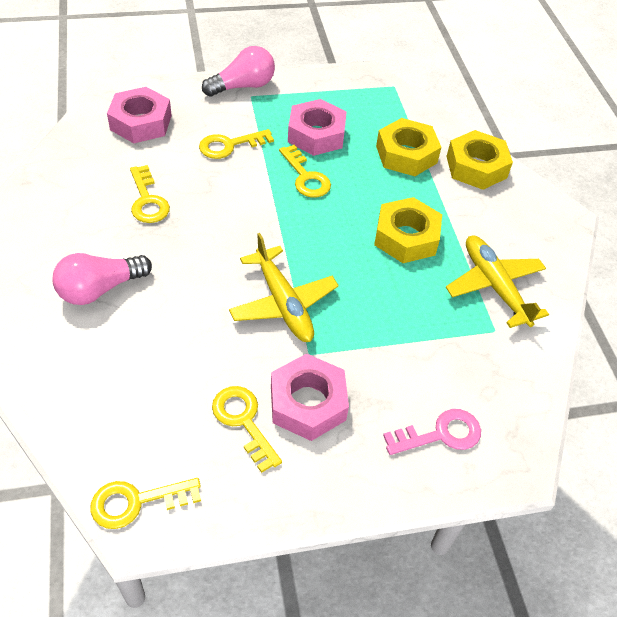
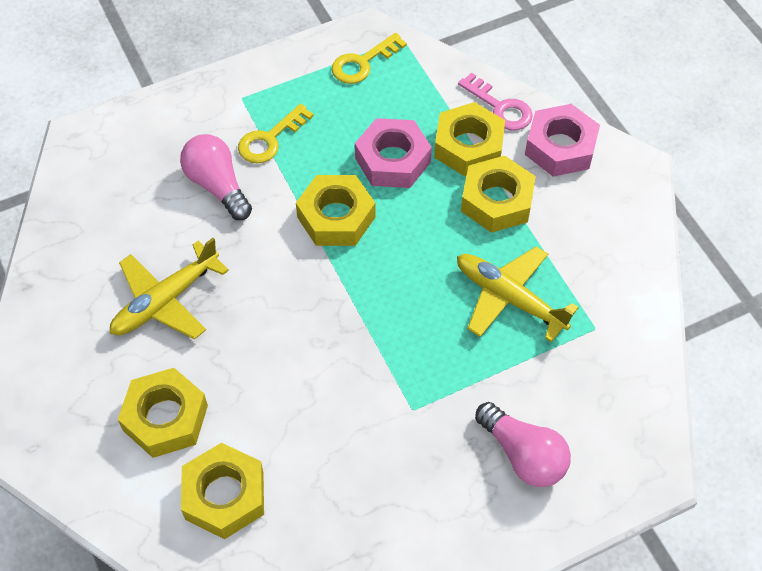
pink nut: 3 -> 2
yellow key: 5 -> 2
yellow nut: 3 -> 5

